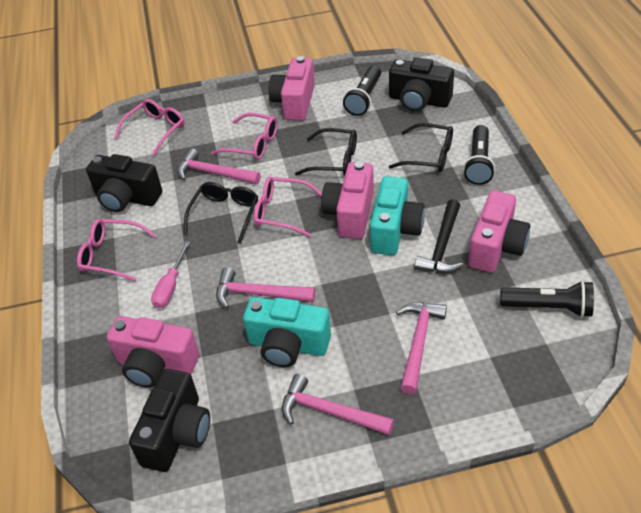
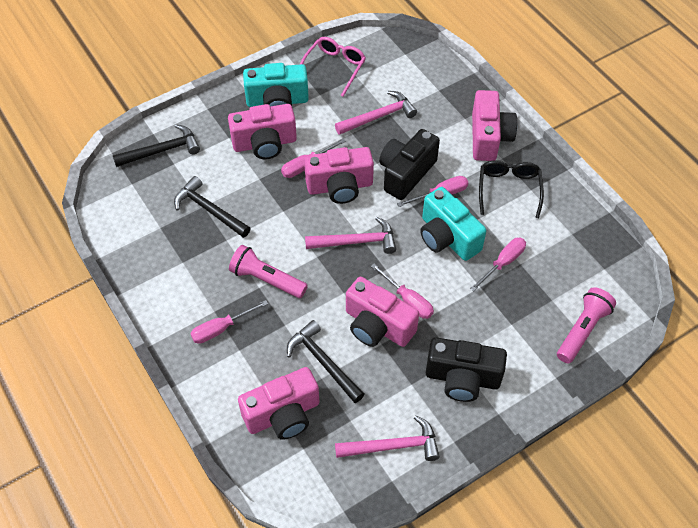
black camera: 3 -> 2
black flashlight: 3 -> 0
black glasses: 3 -> 1
black hammer: 1 -> 3
pink camera: 4 -> 5
pink flashlight: 0 -> 2
pink glasses: 4 -> 1
pink hammer: 4 -> 3
pink screwdriver: 1 -> 5

